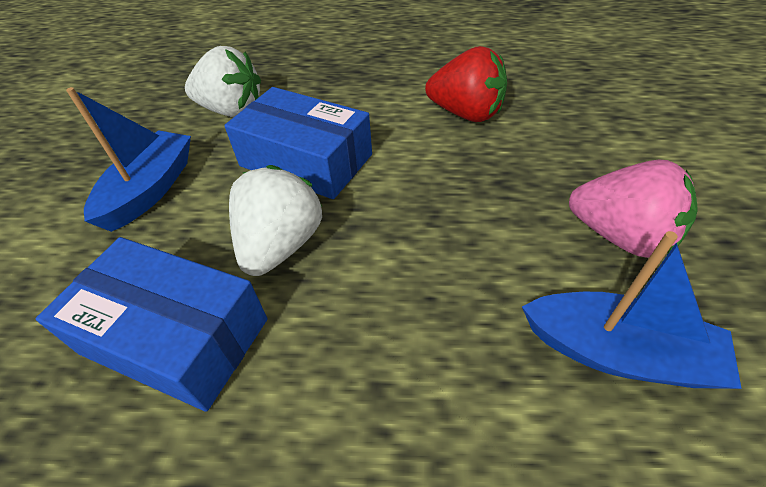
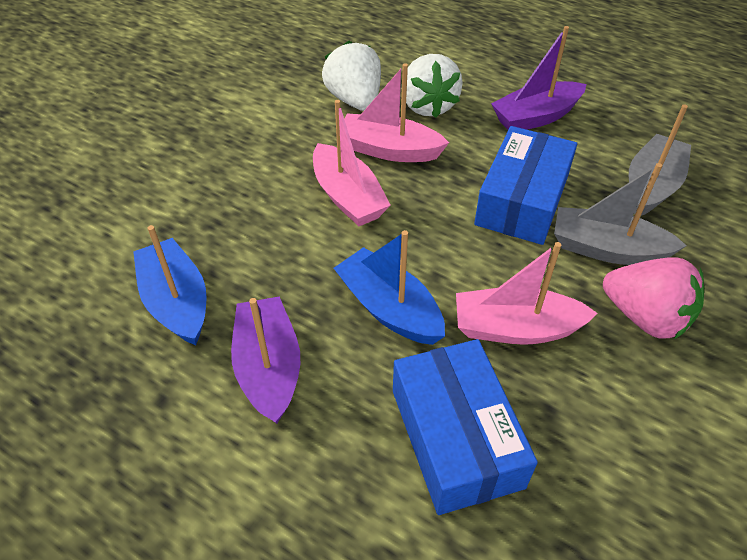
grey boat: 0 -> 2
pink boat: 0 -> 3
purple boat: 0 -> 2
red strawberry: 1 -> 0

